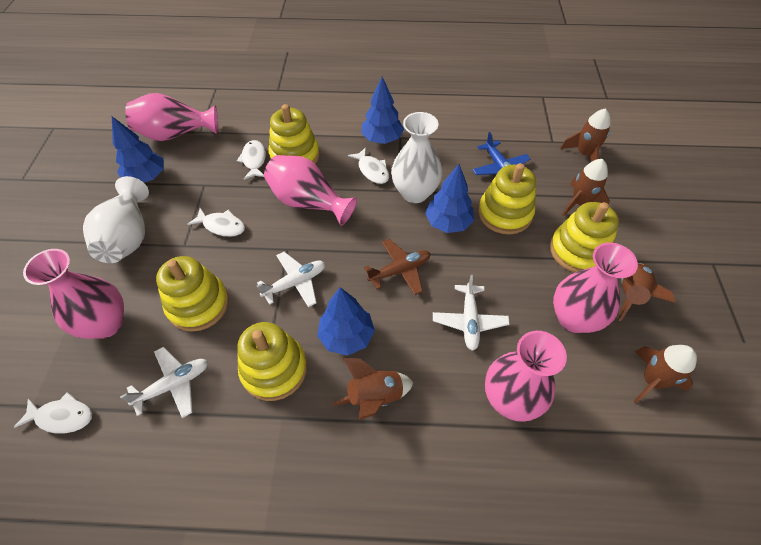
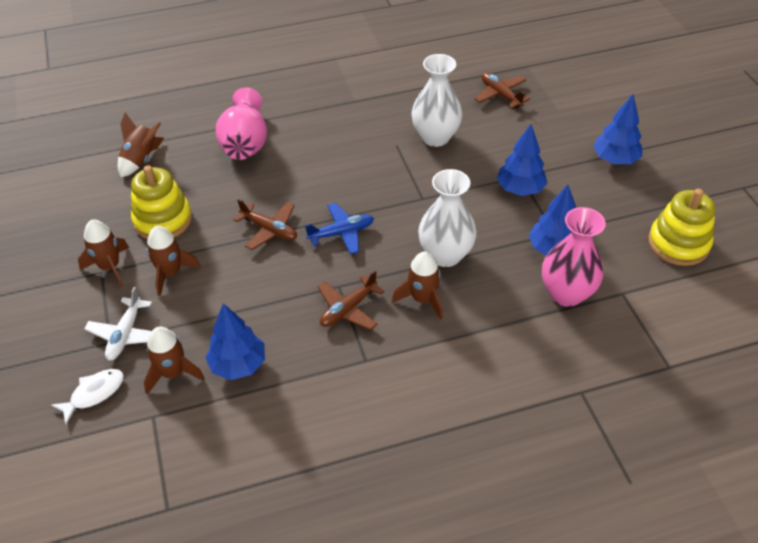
brown plane: 1 -> 3
pink vase: 5 -> 2
white fish: 4 -> 1
white plane: 3 -> 1
yellow stacking toy: 5 -> 2

